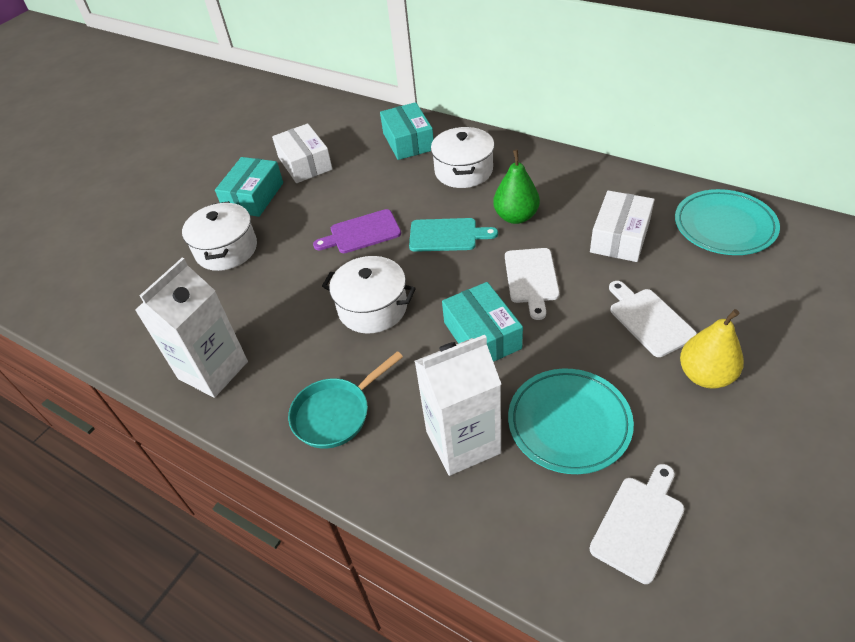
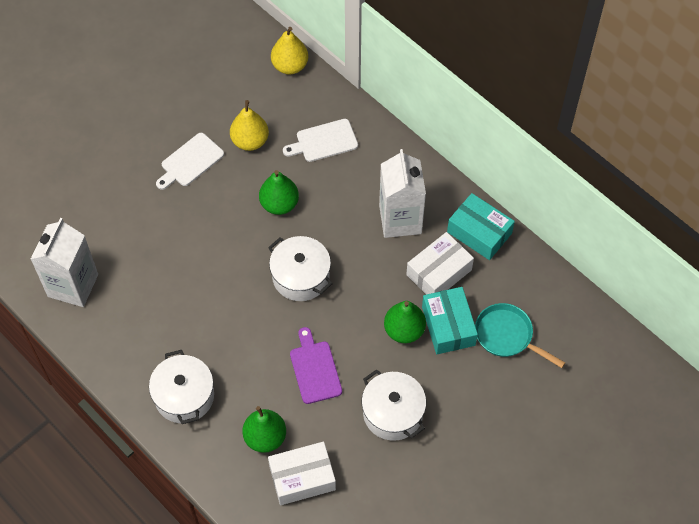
green pear: 1 -> 3
turquoise box: 3 -> 2
turquoise cutting board: 1 -> 0
turquoise plate: 2 -> 0
white cutting board: 3 -> 2
yellow pear: 1 -> 2

